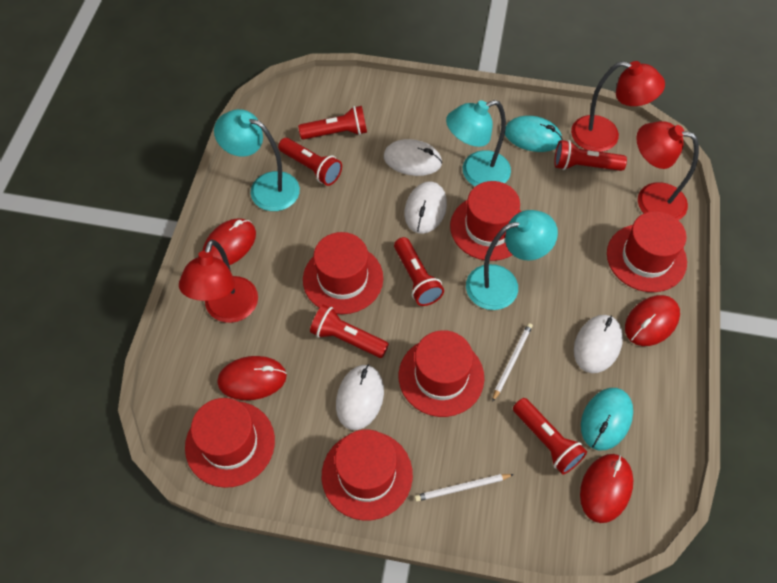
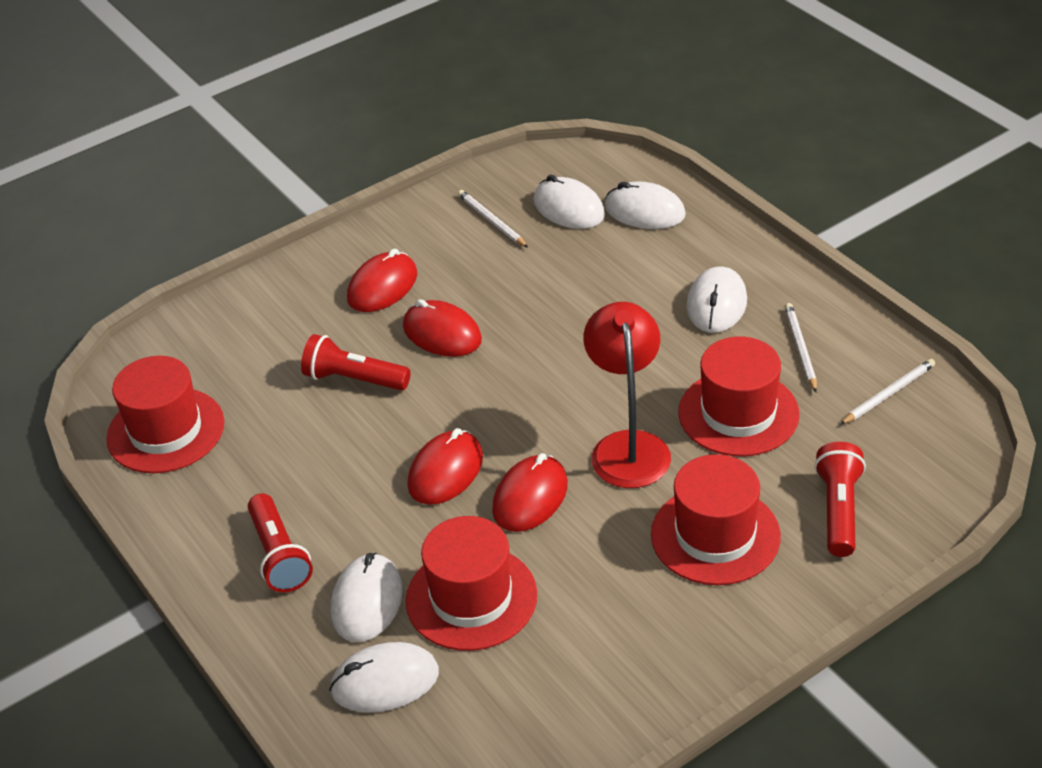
red flashlight: 6 -> 3
red hat: 6 -> 4
red lamp: 3 -> 1
turquoise lamp: 3 -> 0
turquoise mouse: 2 -> 0
white mouse: 4 -> 5
white pencil: 2 -> 3

